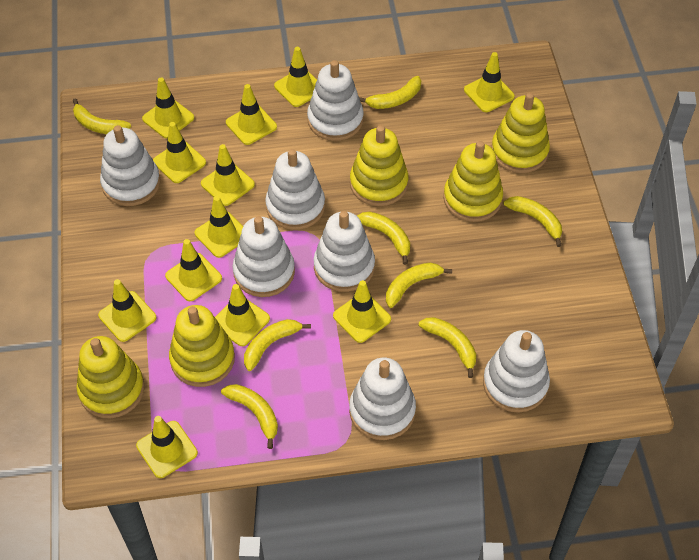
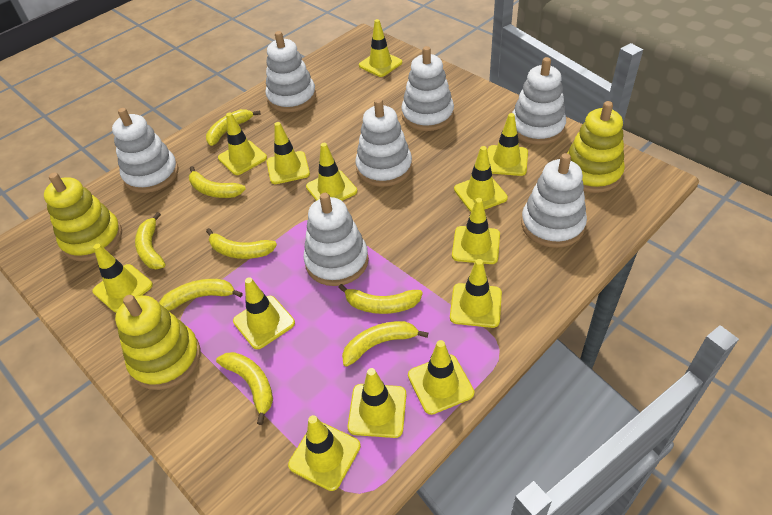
yellow stacking toy: 5 -> 3
yellow traffic cone: 12 -> 13

